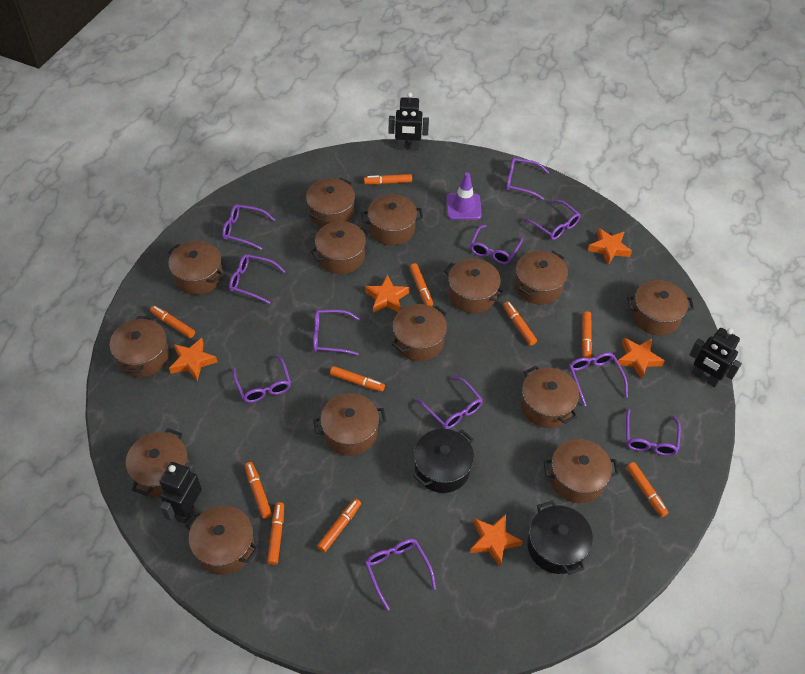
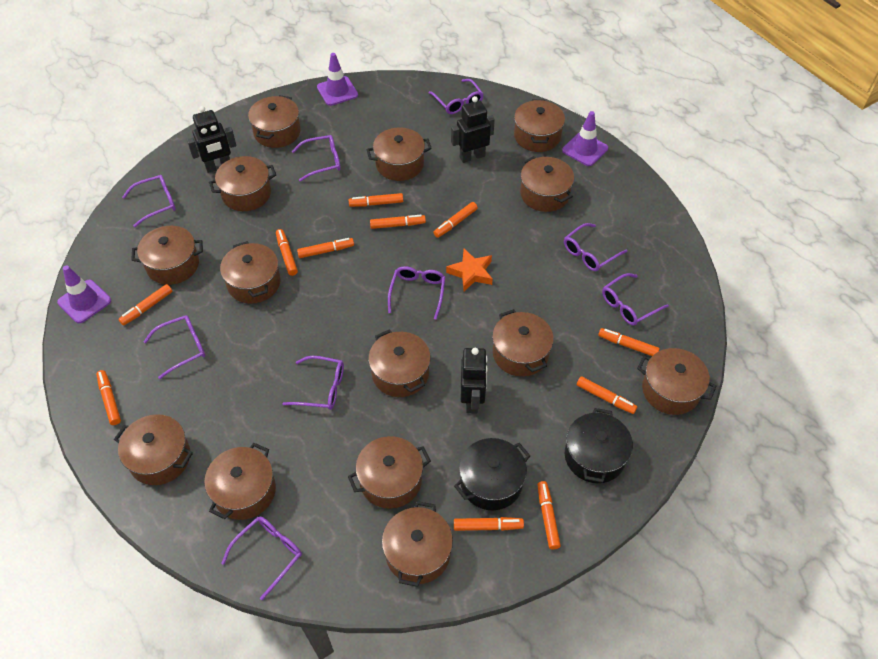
orange marker: 10 -> 11
orange star: 5 -> 1
purple glasses: 11 -> 9
purple traffic cone: 1 -> 3

